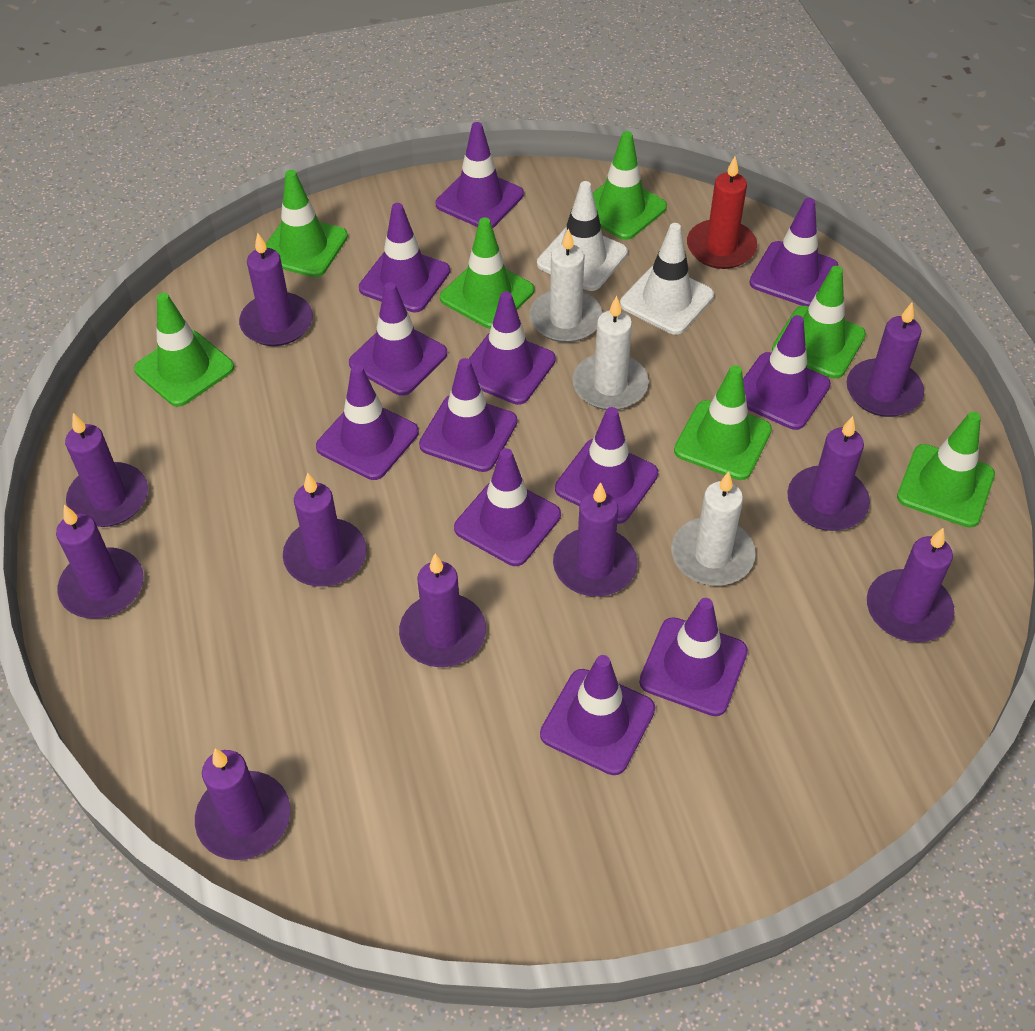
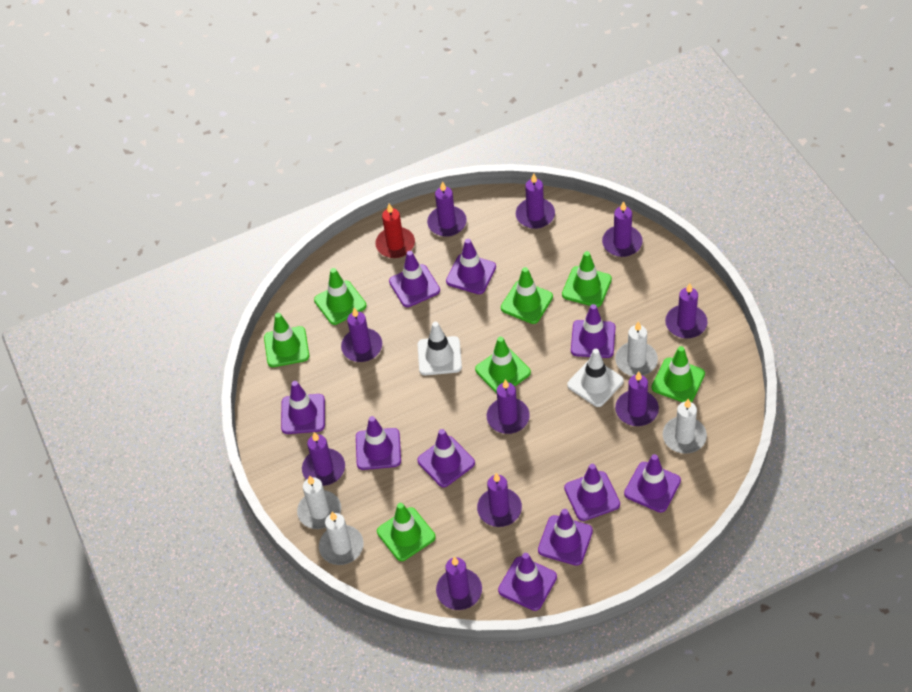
purple traffic cone: 12 -> 10
white candle: 3 -> 4

